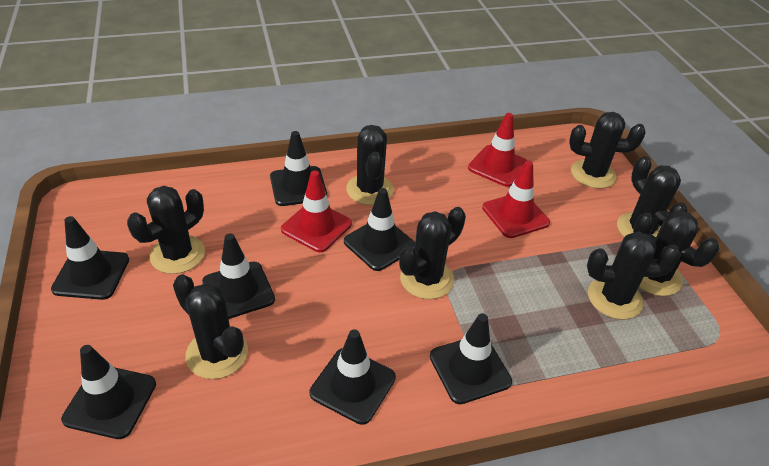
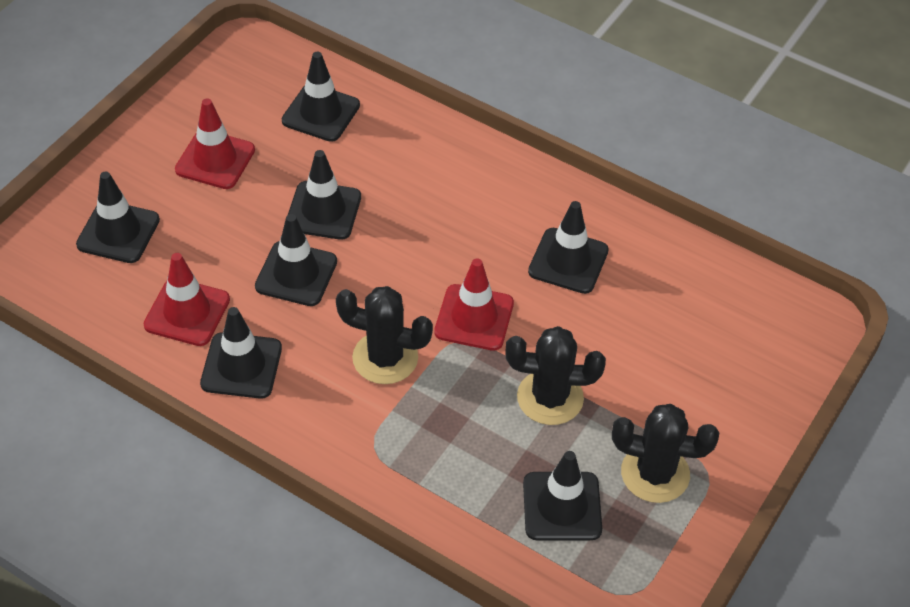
black cactus: 8 -> 3

